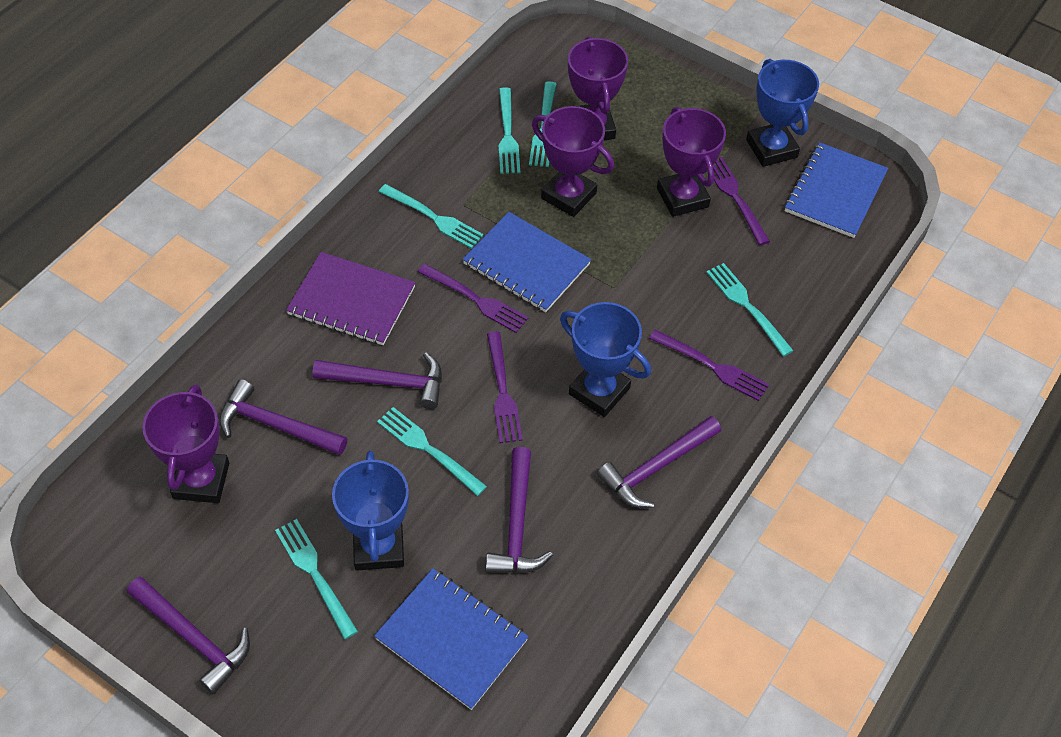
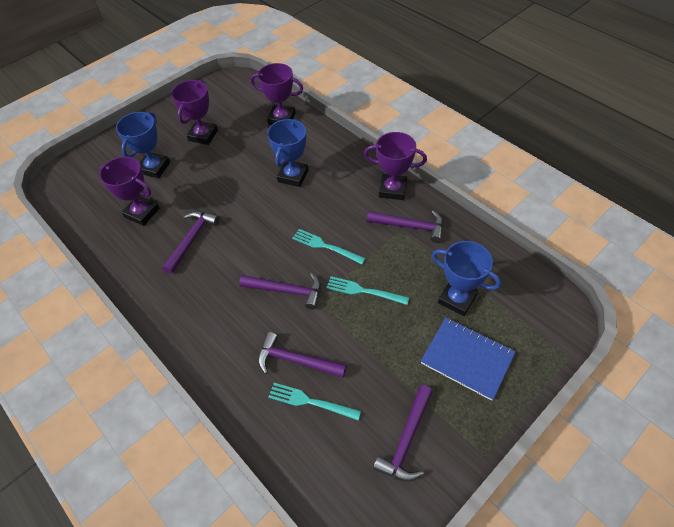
blue notebook: 3 -> 1
purple fork: 4 -> 0
purple notebook: 1 -> 0
turquoise fork: 6 -> 3

